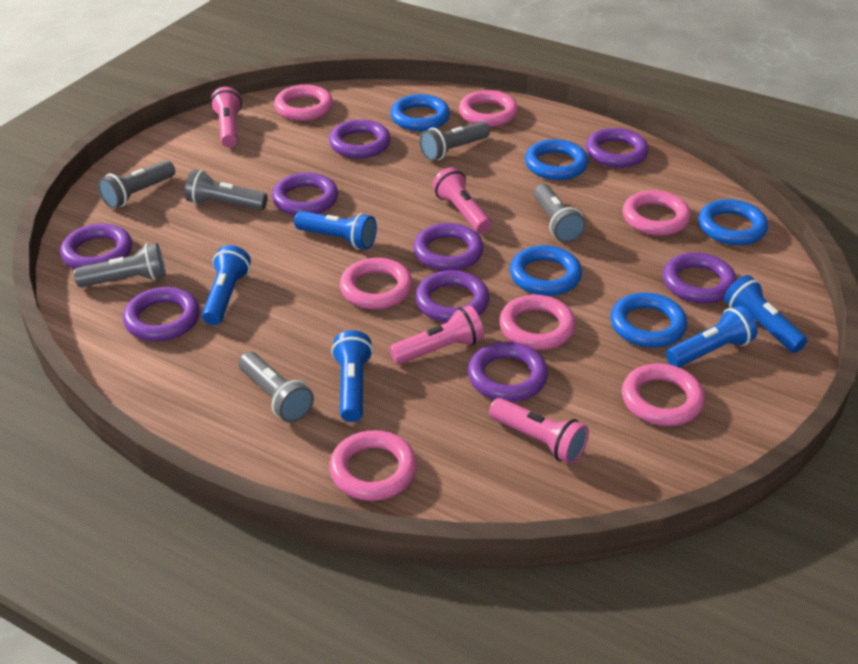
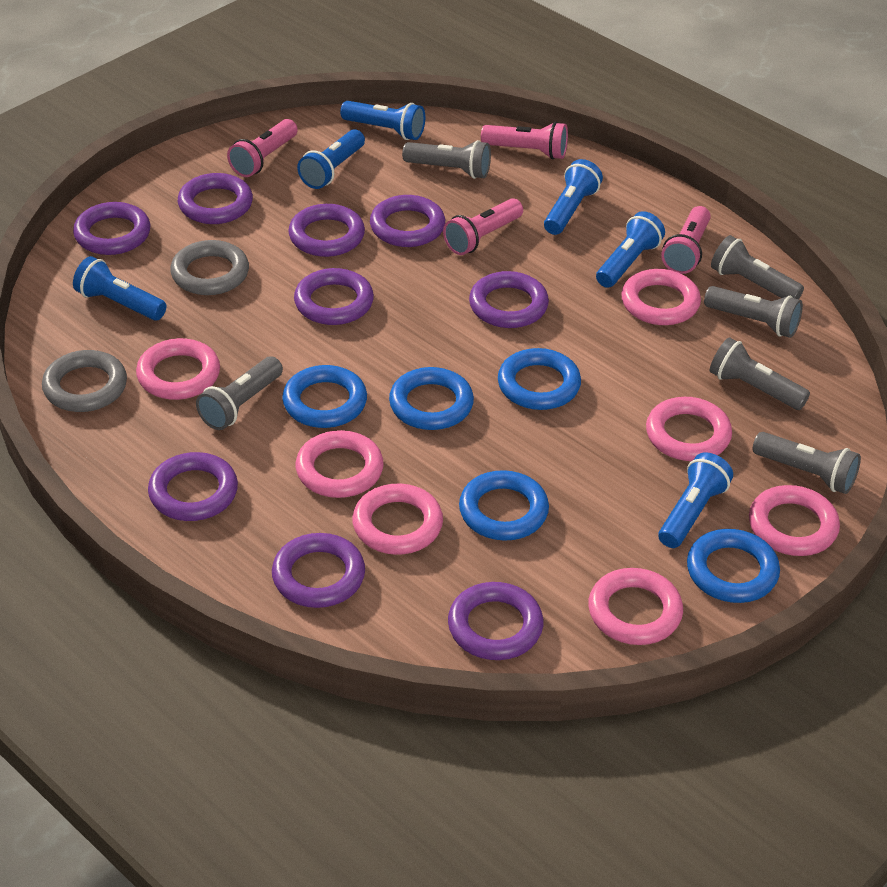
blue flashlight: 5 -> 6
grey ring: 0 -> 2

